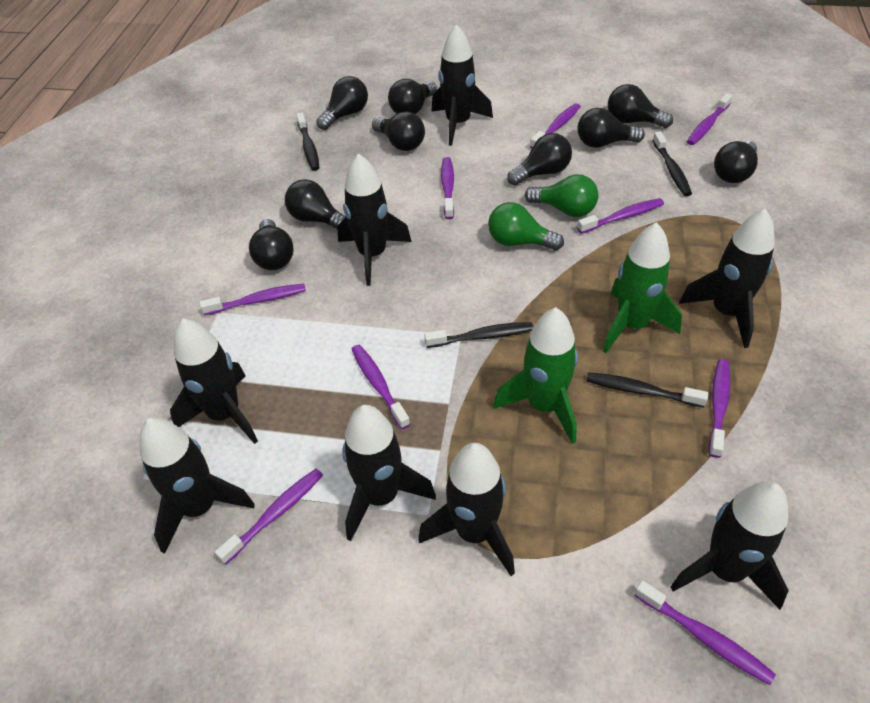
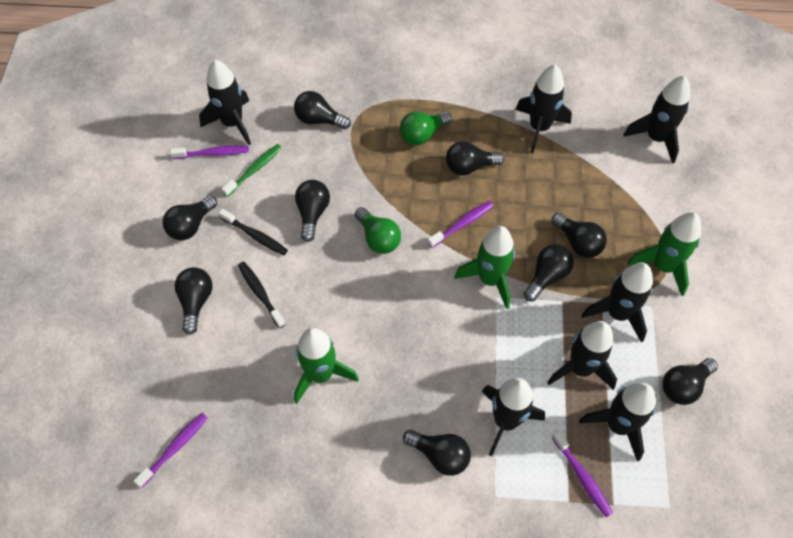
black rocket: 8 -> 7
black toothbrush: 4 -> 2
green rocket: 2 -> 3
green toothbrush: 0 -> 1
purple toothbrush: 9 -> 4

